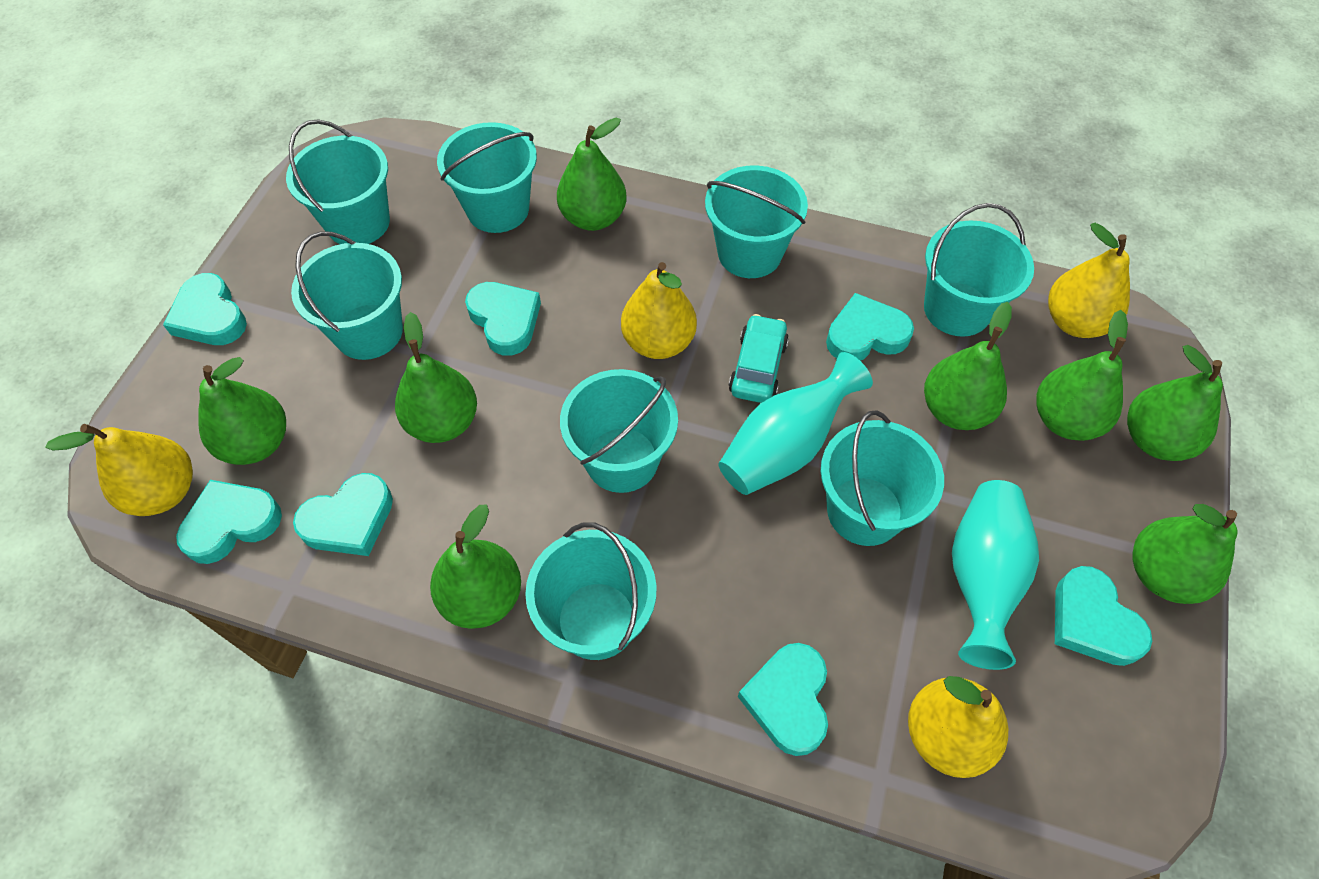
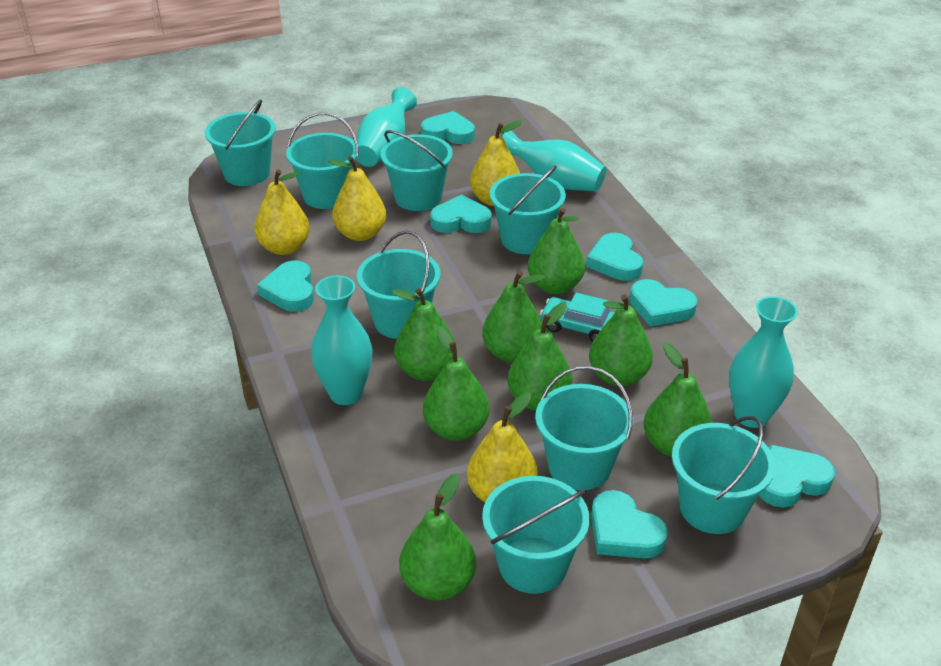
turquoise vase: 2 -> 4

